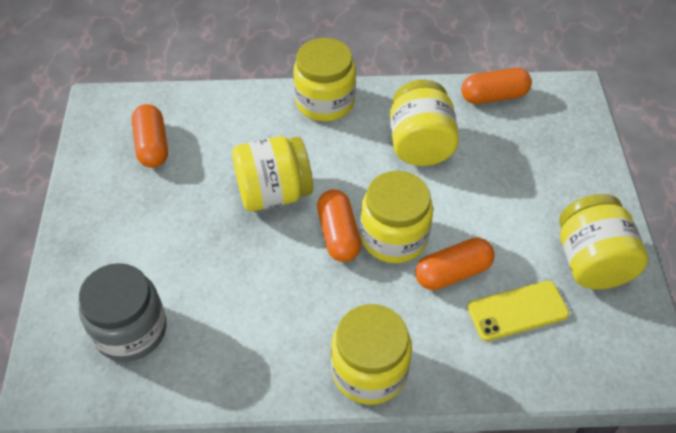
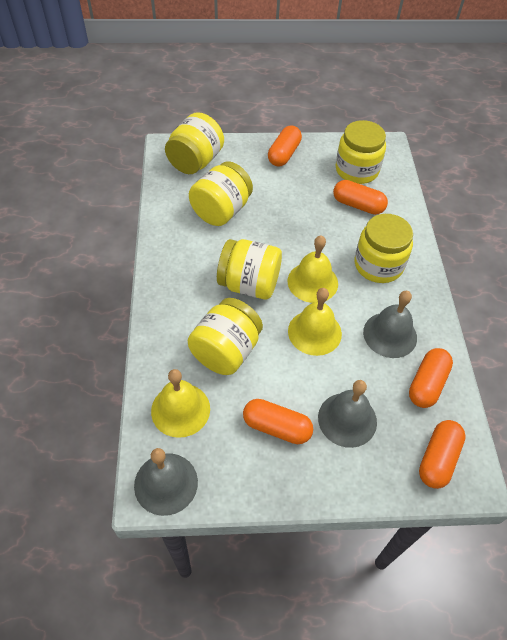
grey bell: 0 -> 3
grey jar: 1 -> 0
orange capsule: 4 -> 5
yellow bell: 0 -> 3
yellow phone: 1 -> 0

